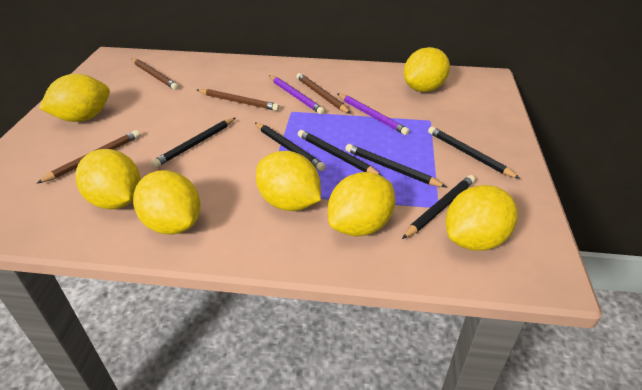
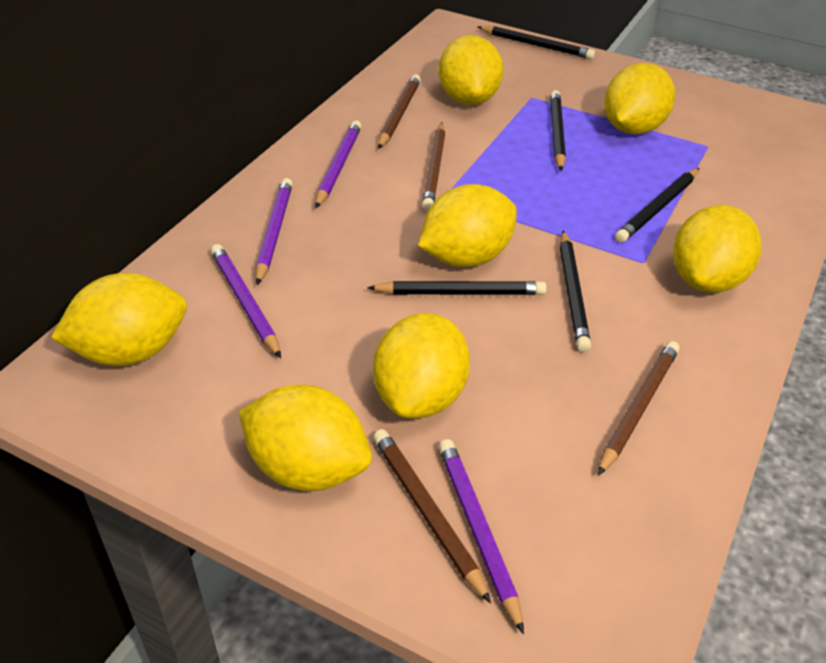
black pencil: 6 -> 5
purple pencil: 2 -> 4

